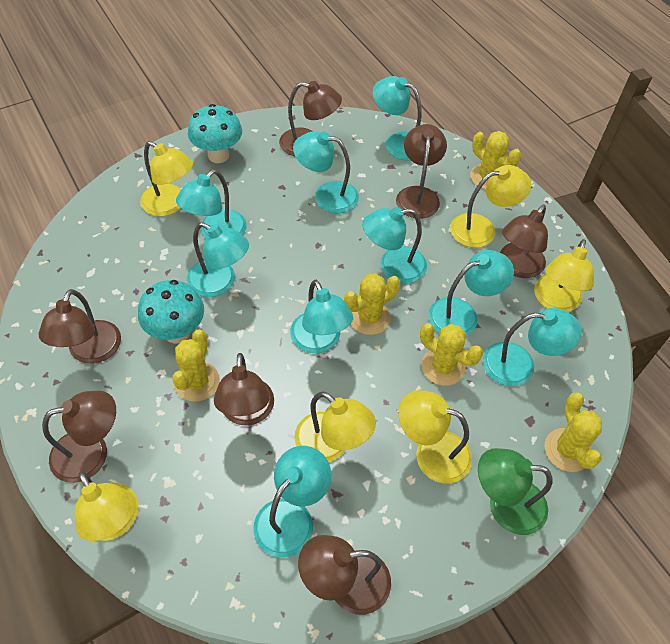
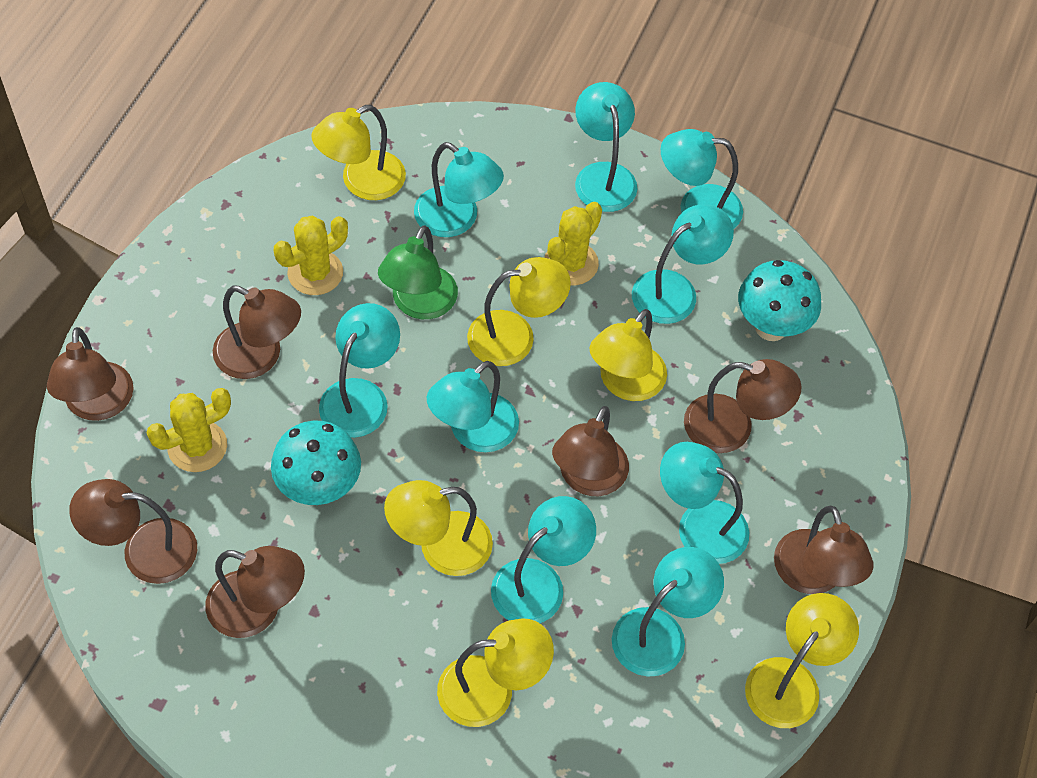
yellow cactus: 5 -> 3

